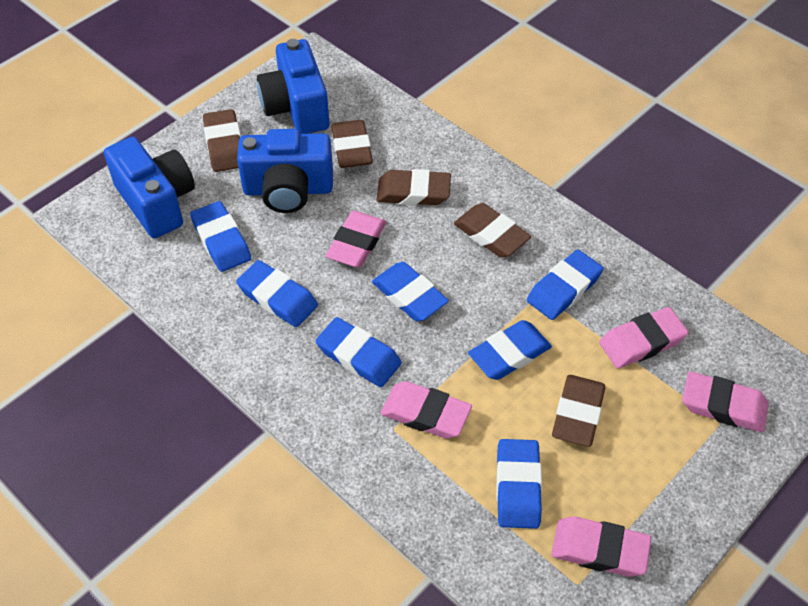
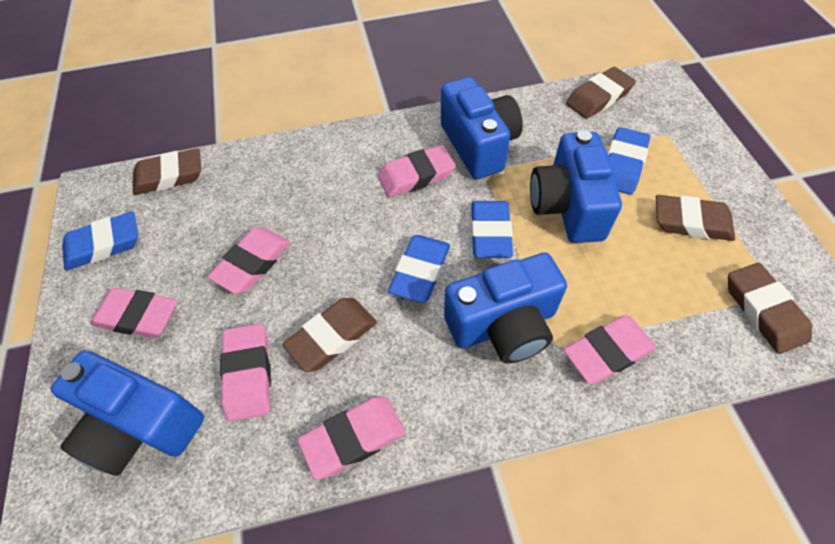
blue camera: 3 -> 4
blue eraser: 7 -> 4
pink eraser: 5 -> 6

